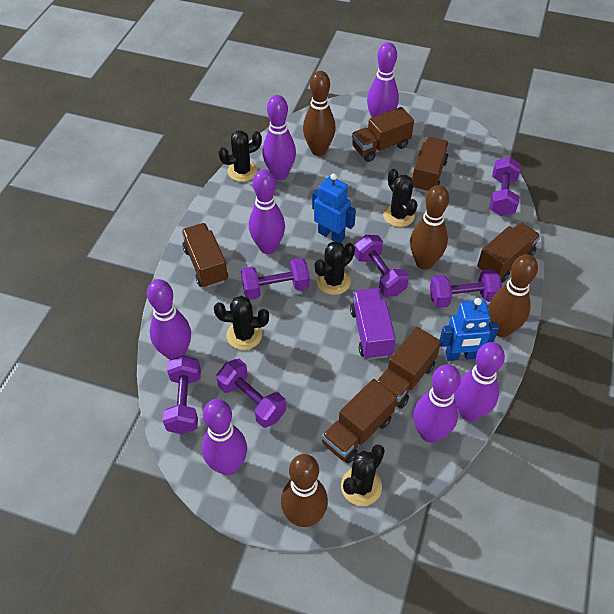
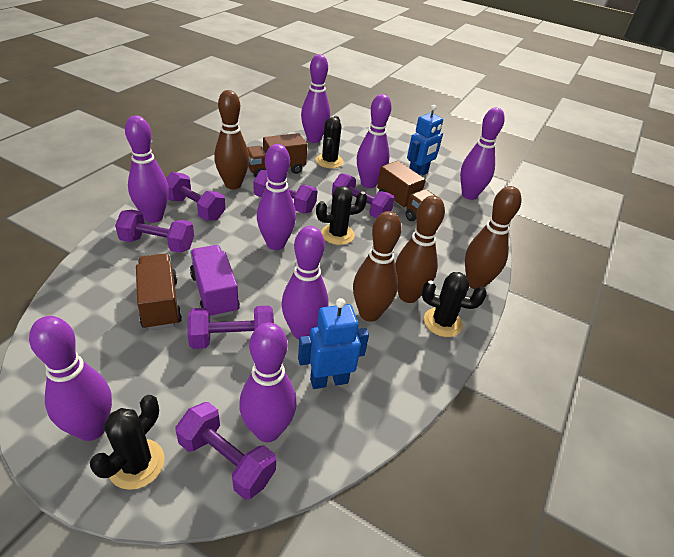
black cactus: 5 -> 4
brown truck: 6 -> 3
purple bowling pin: 7 -> 8

